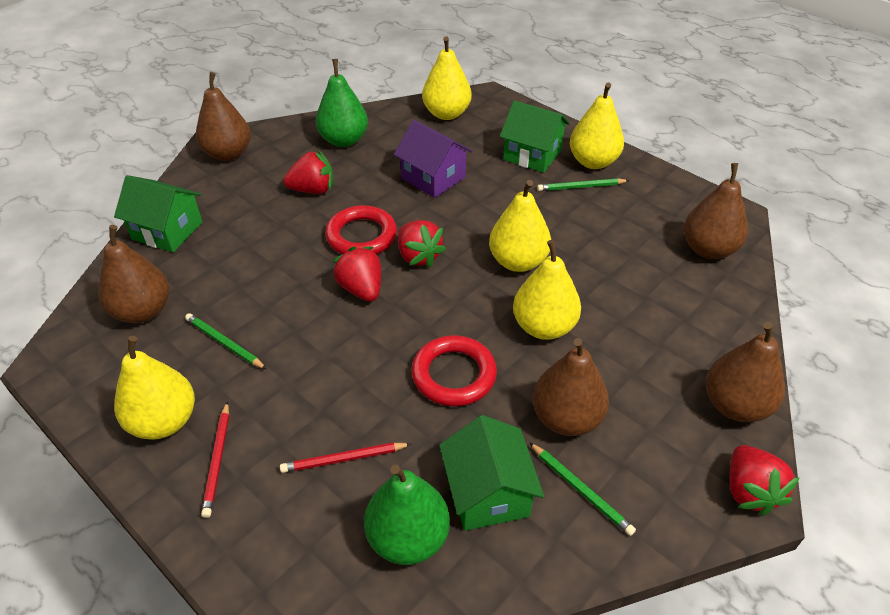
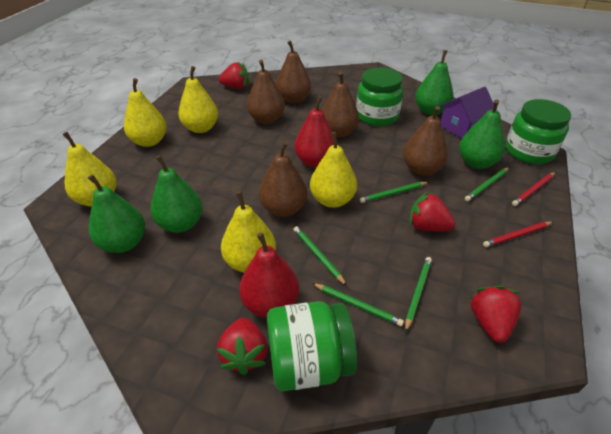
green house: 3 -> 0
green jar: 0 -> 3
green pear: 2 -> 4
green pencil: 3 -> 5
red pear: 0 -> 2
red ring: 2 -> 0

